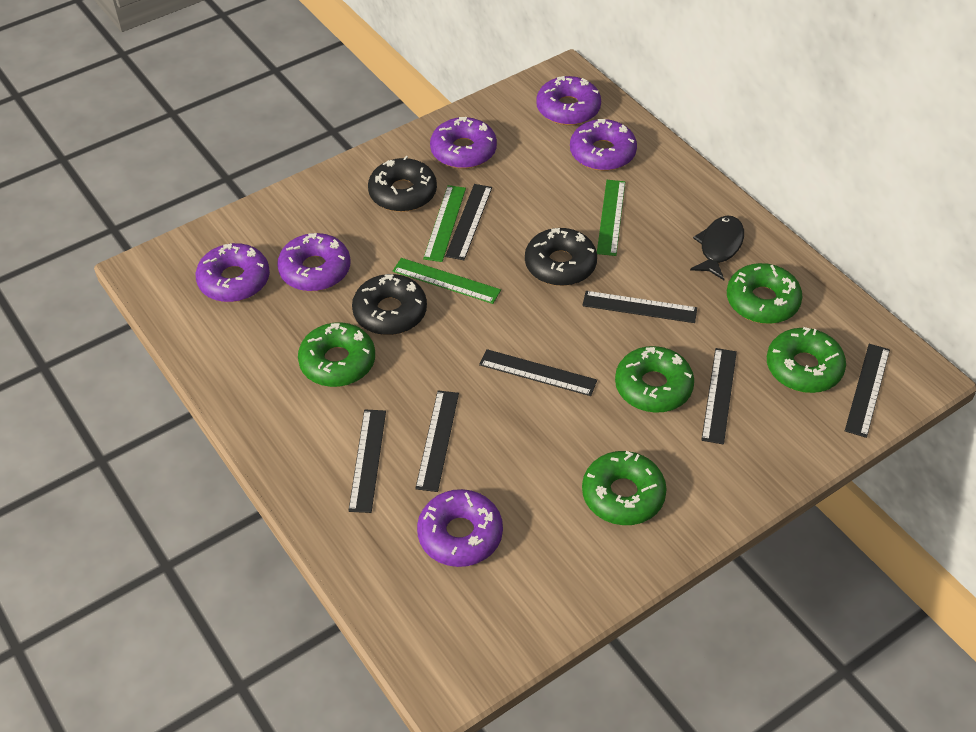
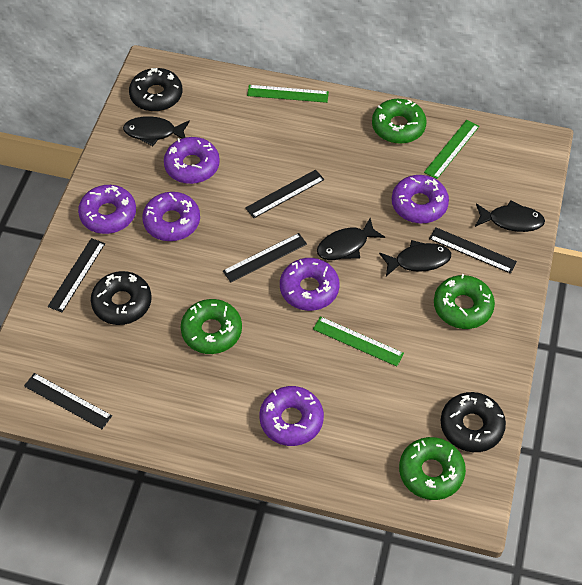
black fish: 1 -> 4
black ruler: 7 -> 5
green donut: 5 -> 4

